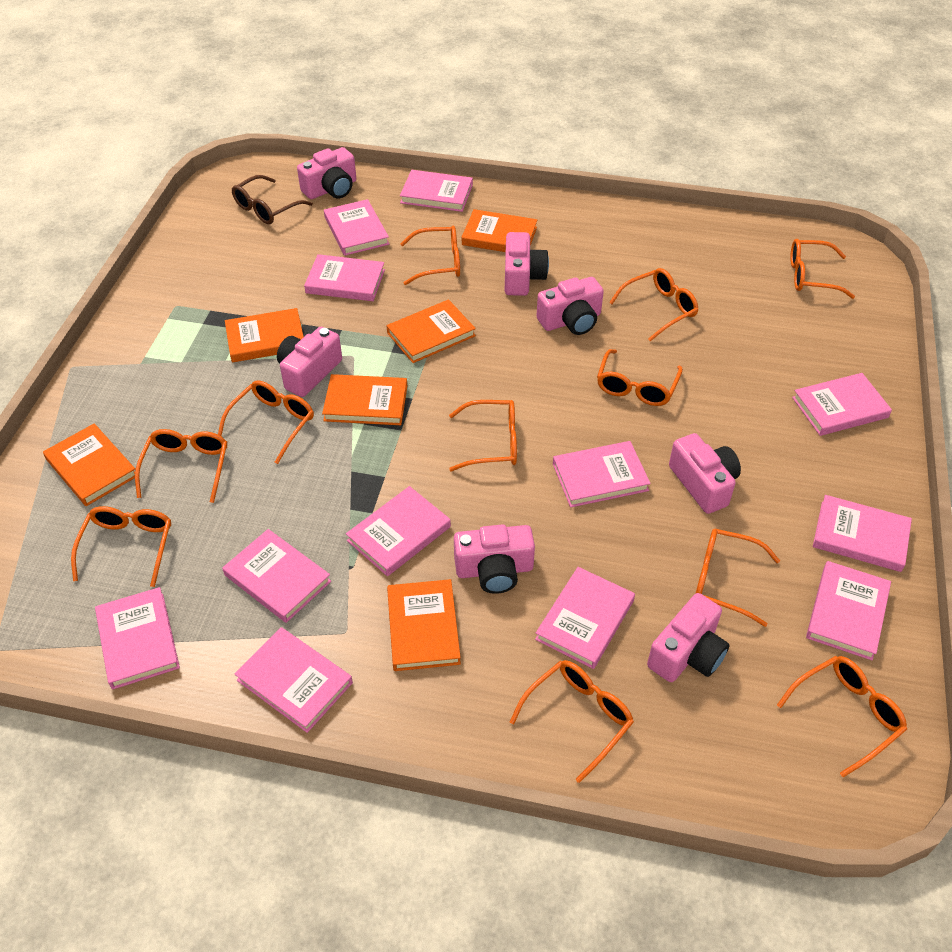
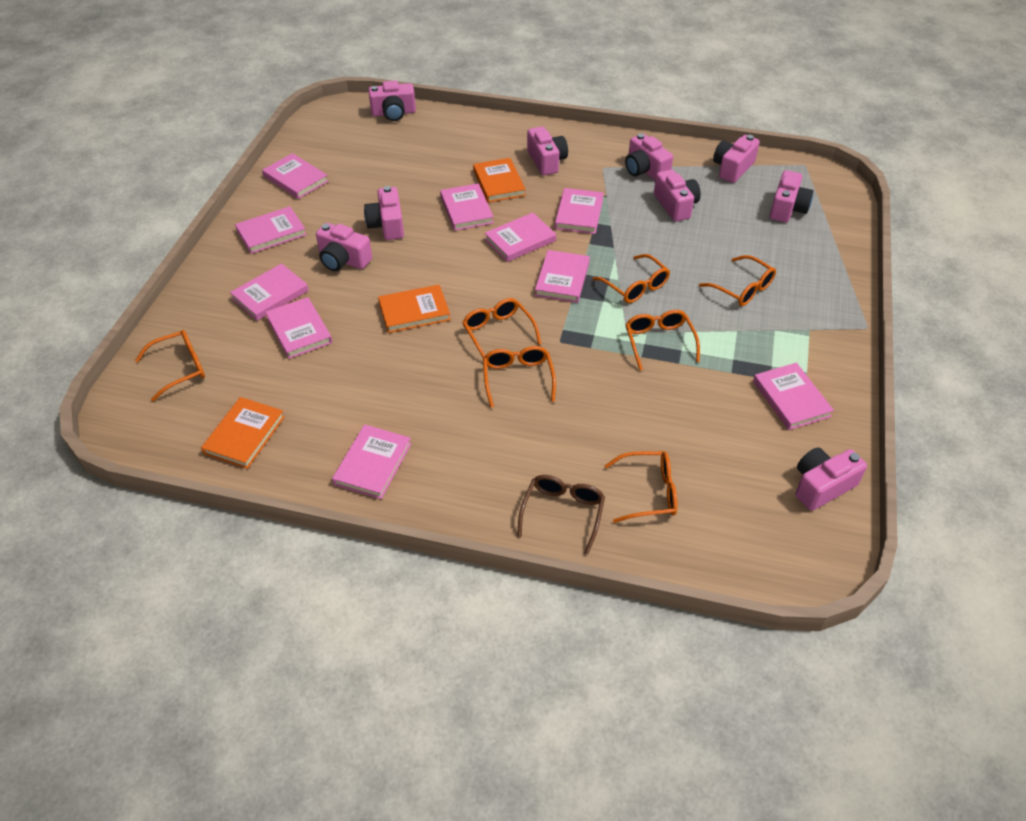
orange book: 6 -> 3
orange glasses: 11 -> 7
pink book: 12 -> 10
pink camera: 7 -> 9

